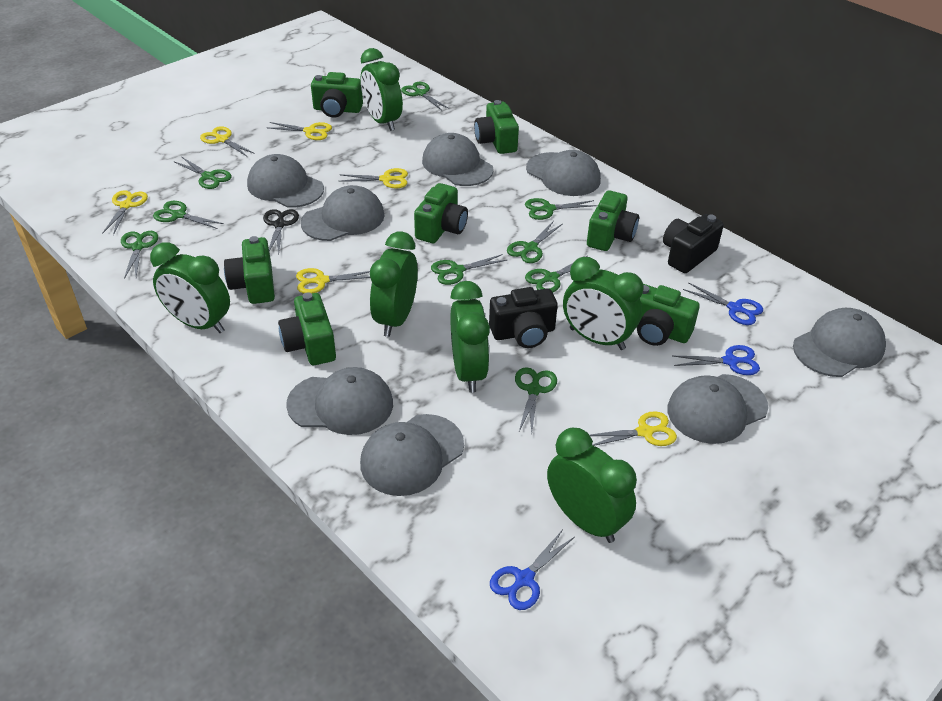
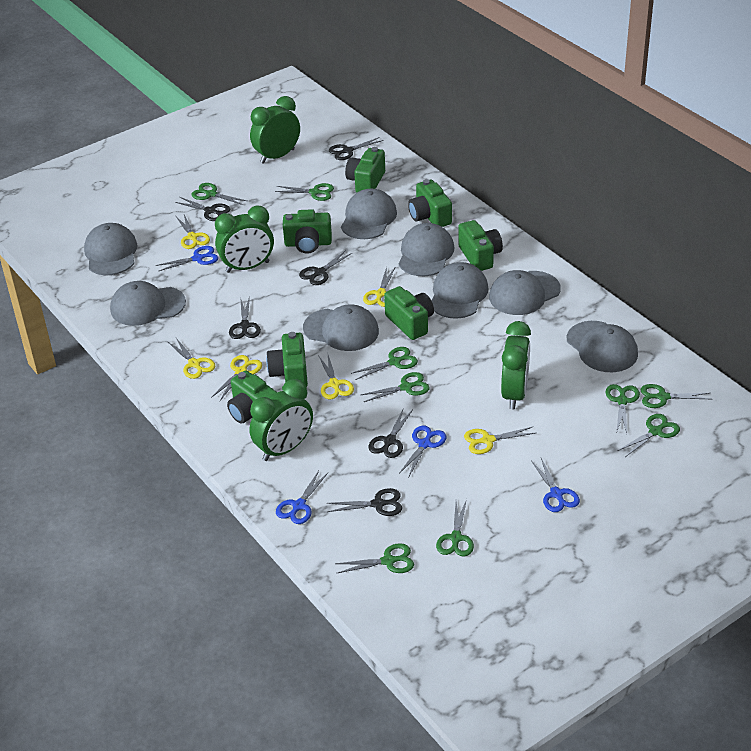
black camera: 2 -> 0
black scissors: 1 -> 6
blue scissors: 3 -> 4
green clock: 6 -> 4

